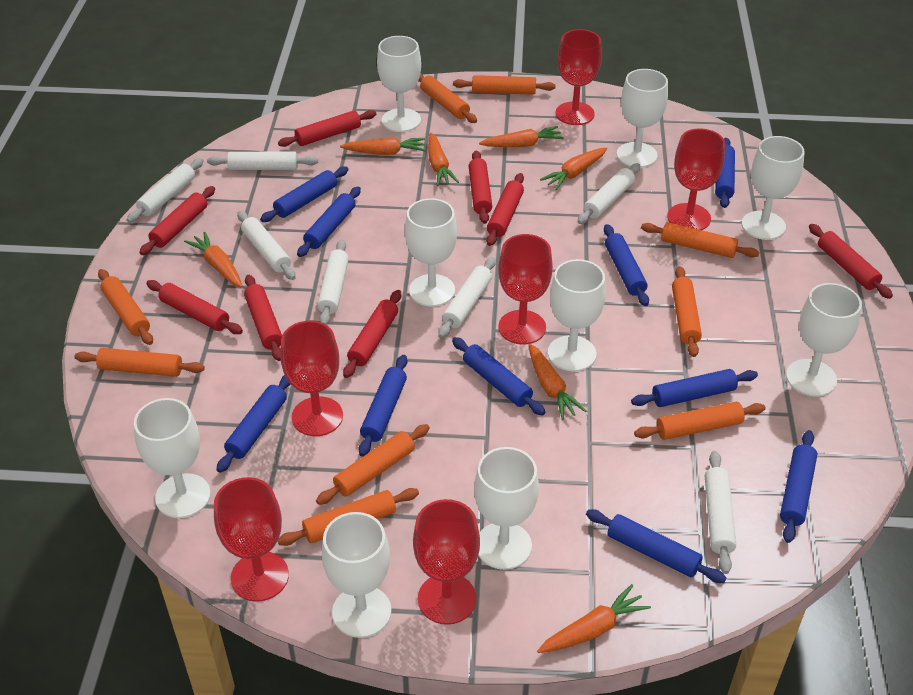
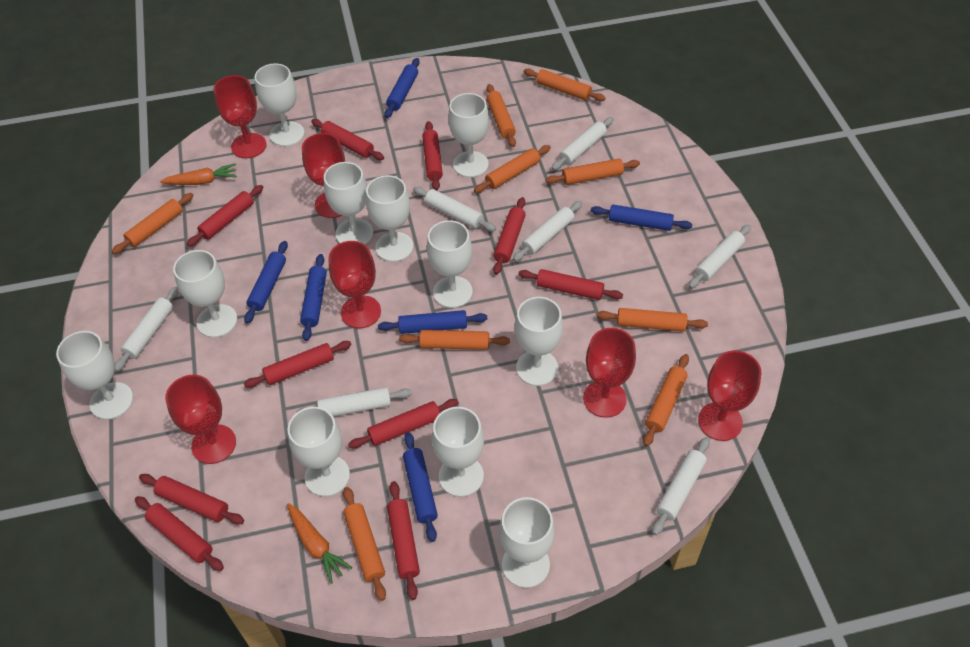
blue rolling pin: 10 -> 6
orange carrot: 7 -> 2
red rolling pin: 8 -> 10
white goblet: 9 -> 11

